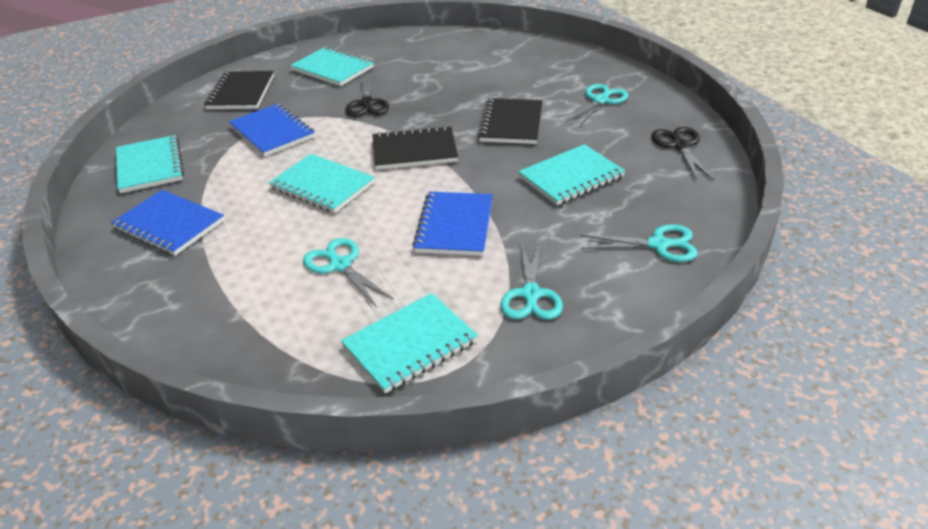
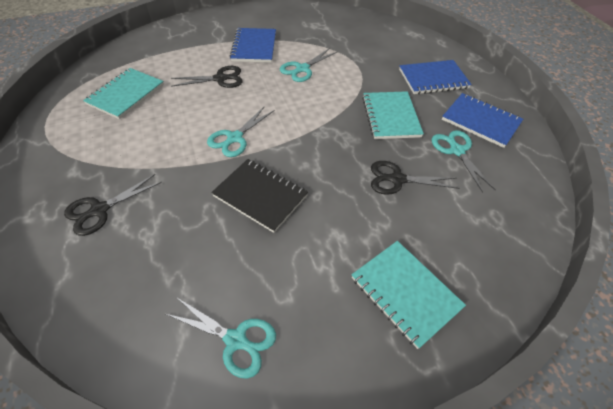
black notebook: 3 -> 1
black scissors: 2 -> 3
turquoise notebook: 5 -> 3

